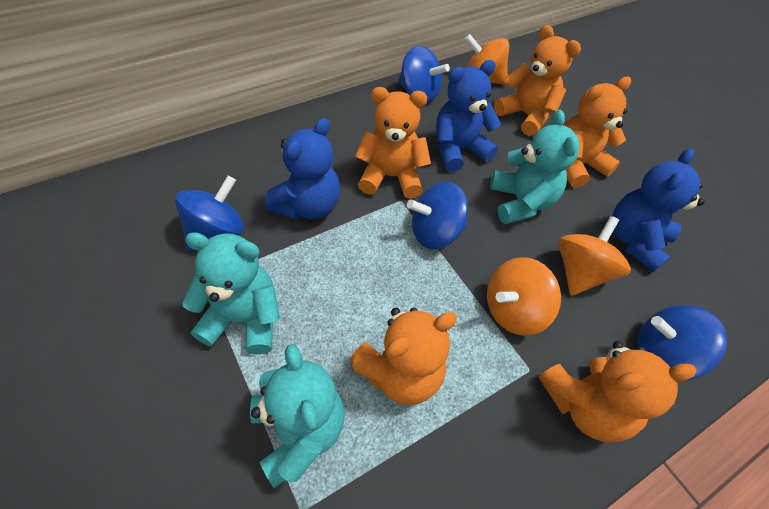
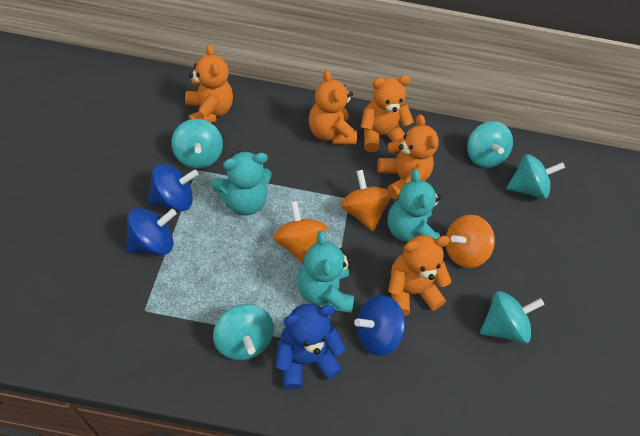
blue spinning top: 4 -> 3
blue teddy bear: 3 -> 1
turquoise spinning top: 0 -> 5

